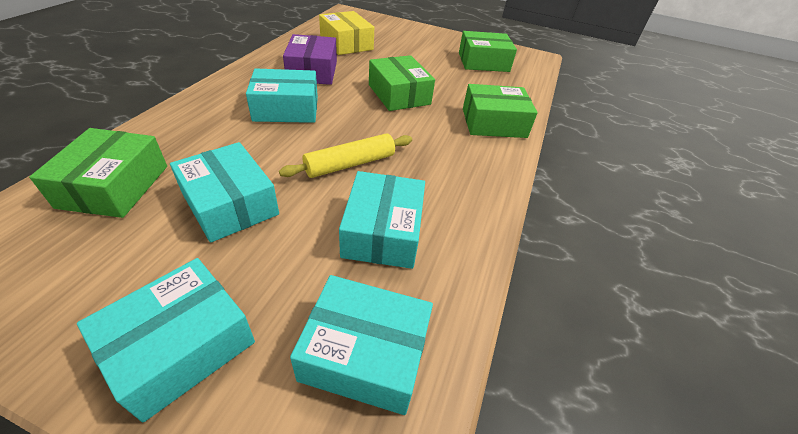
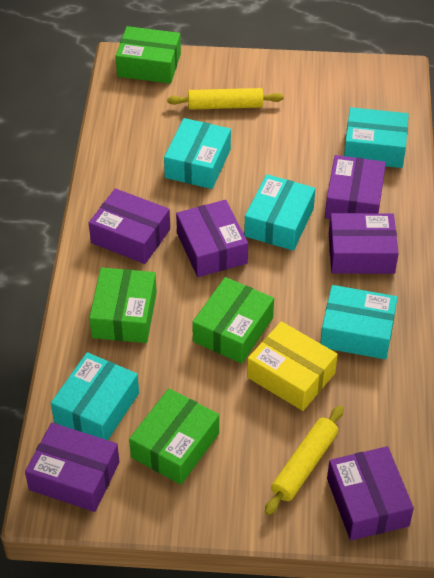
purple box: 1 -> 6
yellow rolling pin: 1 -> 2

